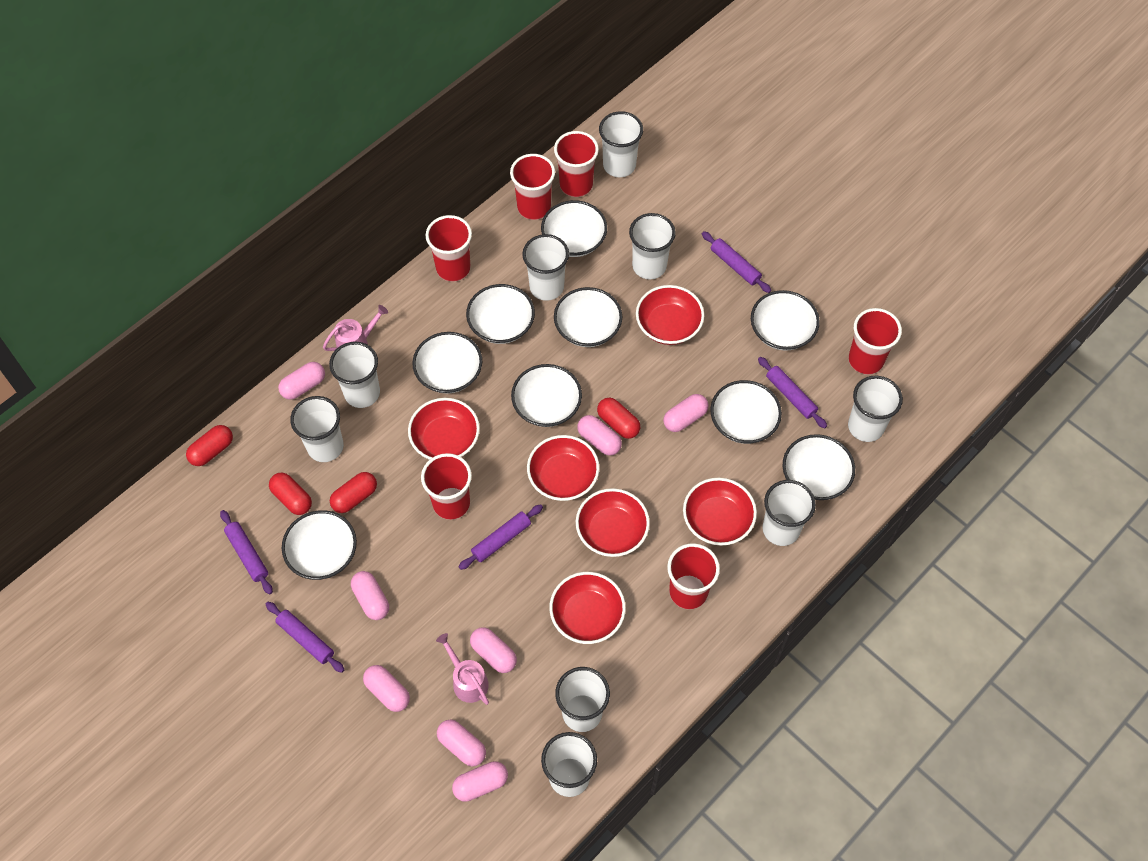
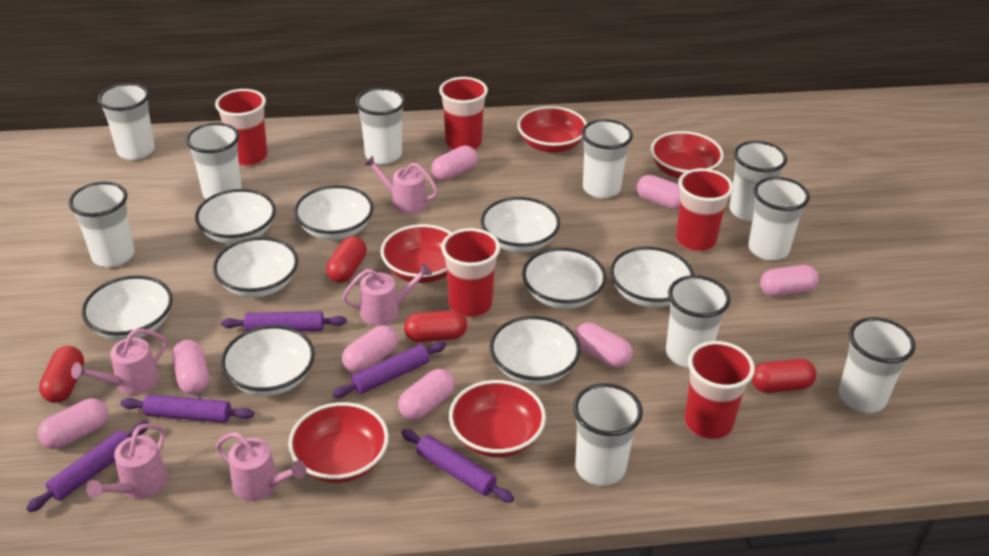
pink watering can: 2 -> 5
red bowl: 6 -> 5
red cup: 6 -> 5
white cup: 9 -> 10

